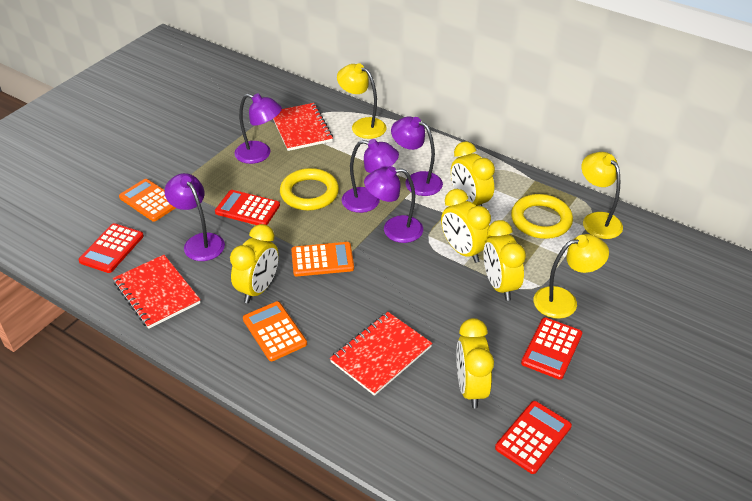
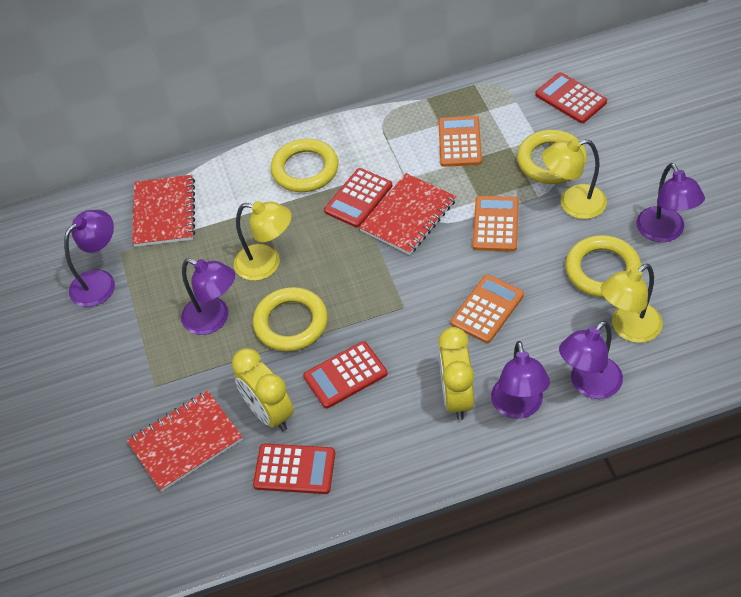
yellow clock: 5 -> 2
yellow ring: 2 -> 4

